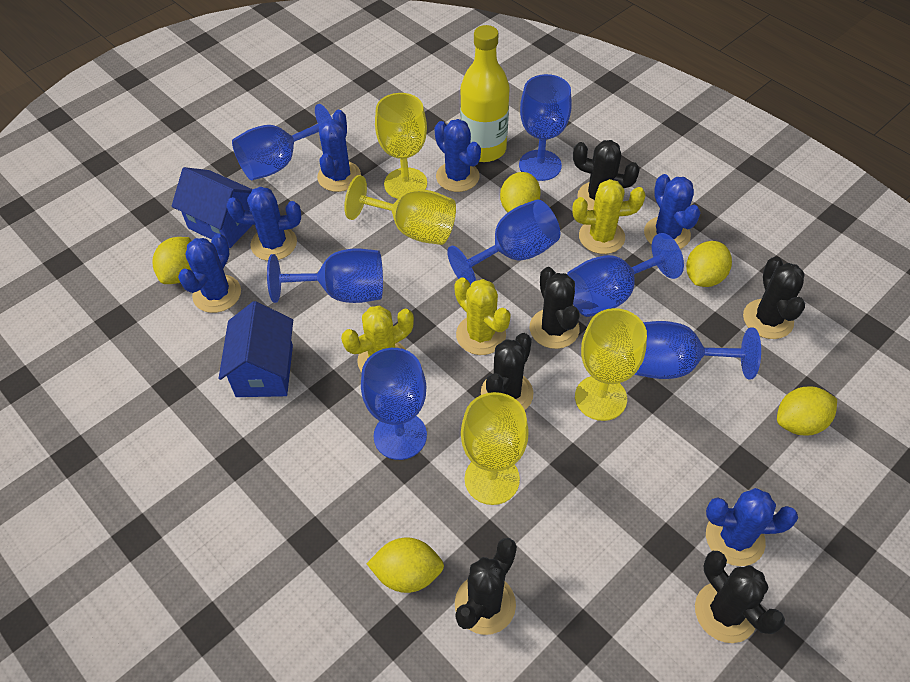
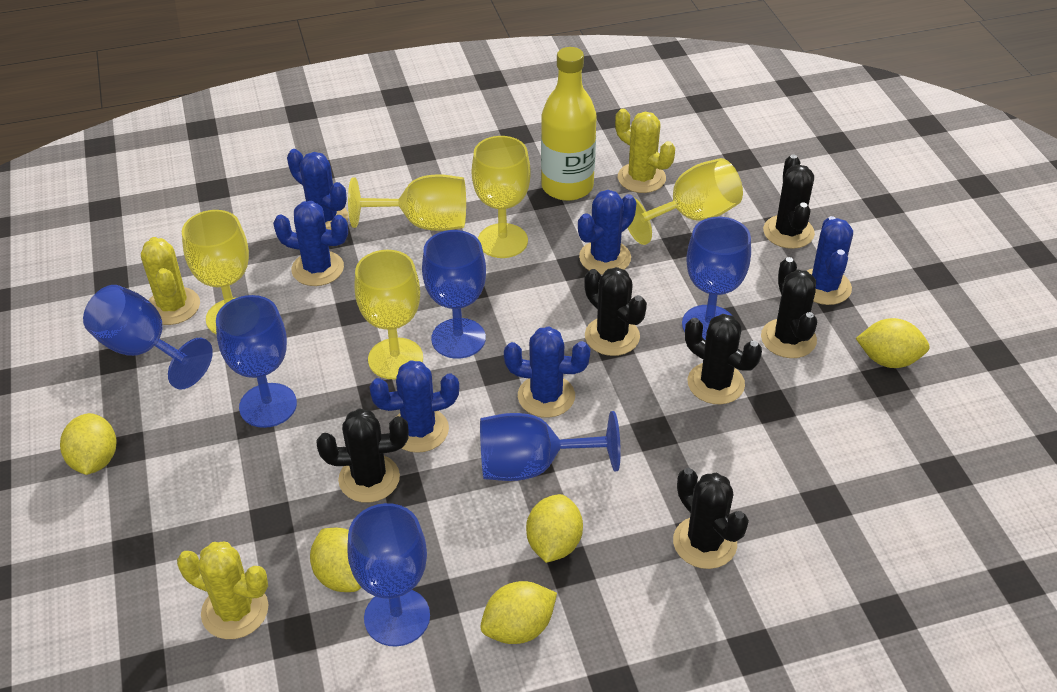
blue goblet: 7 -> 6
blue house: 2 -> 0
yellow goblet: 4 -> 5

